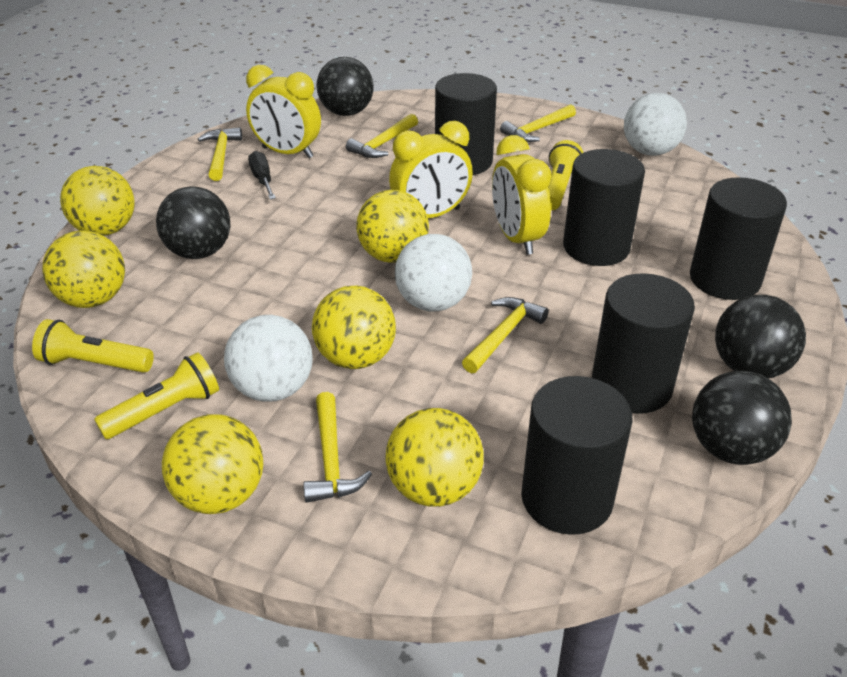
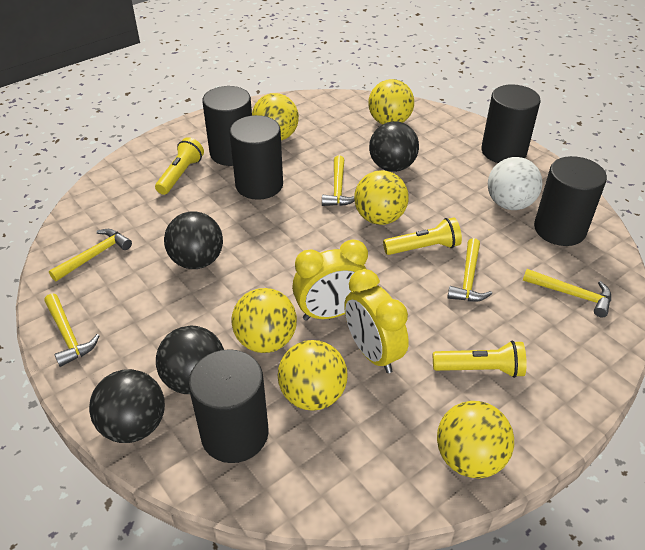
black screwdriver: 1 -> 0
white ball: 3 -> 1
yellow clock: 3 -> 2

